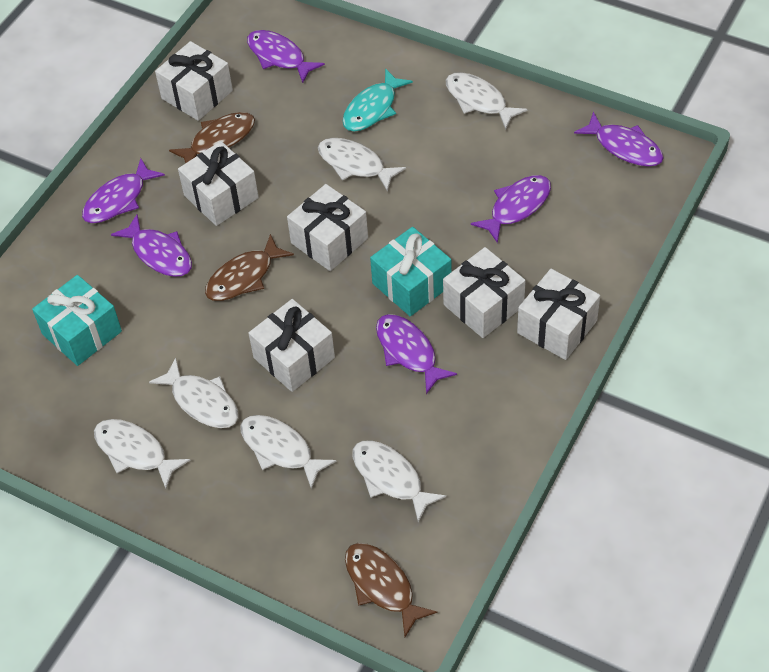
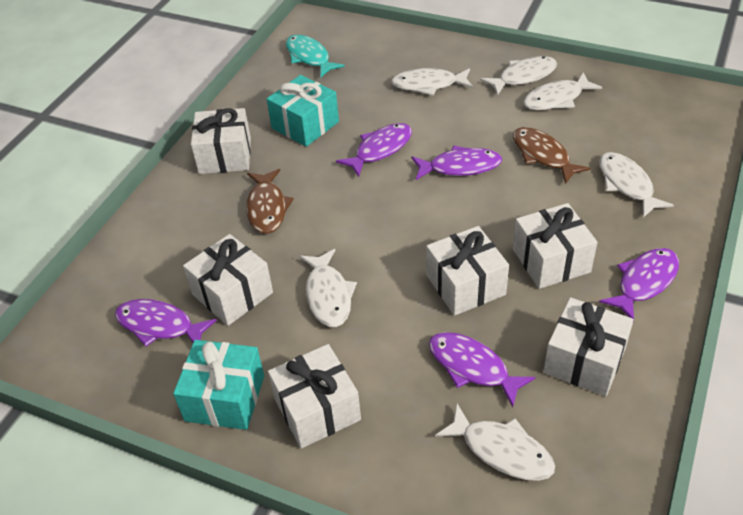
brown fish: 3 -> 2
purple fish: 6 -> 5

